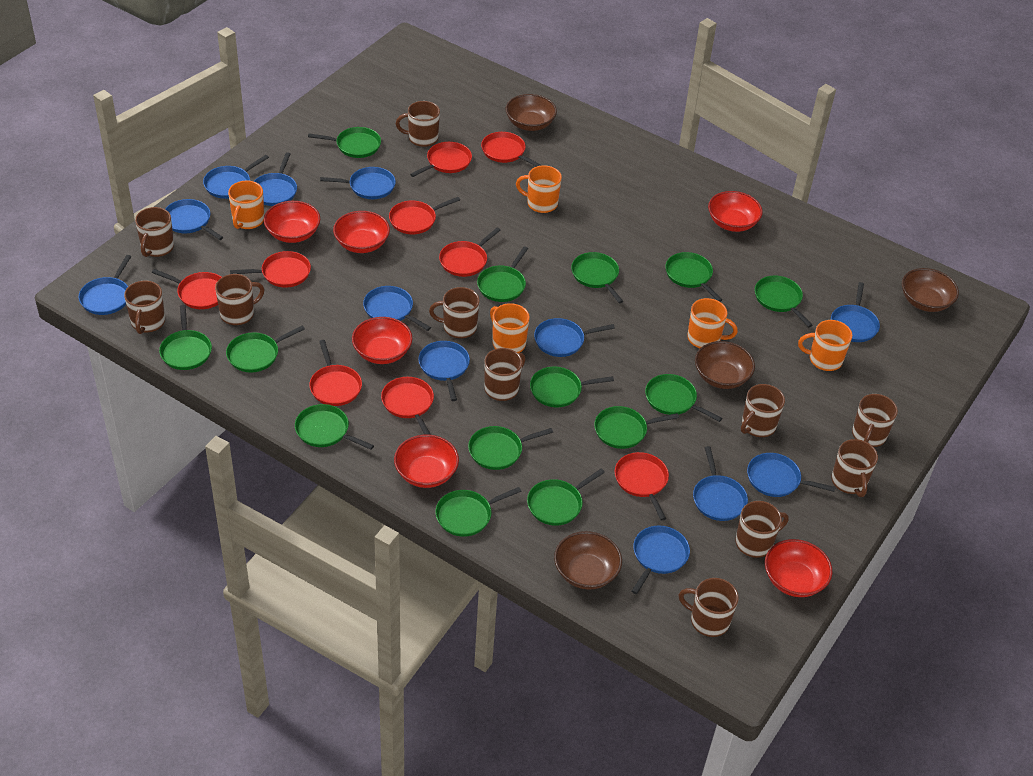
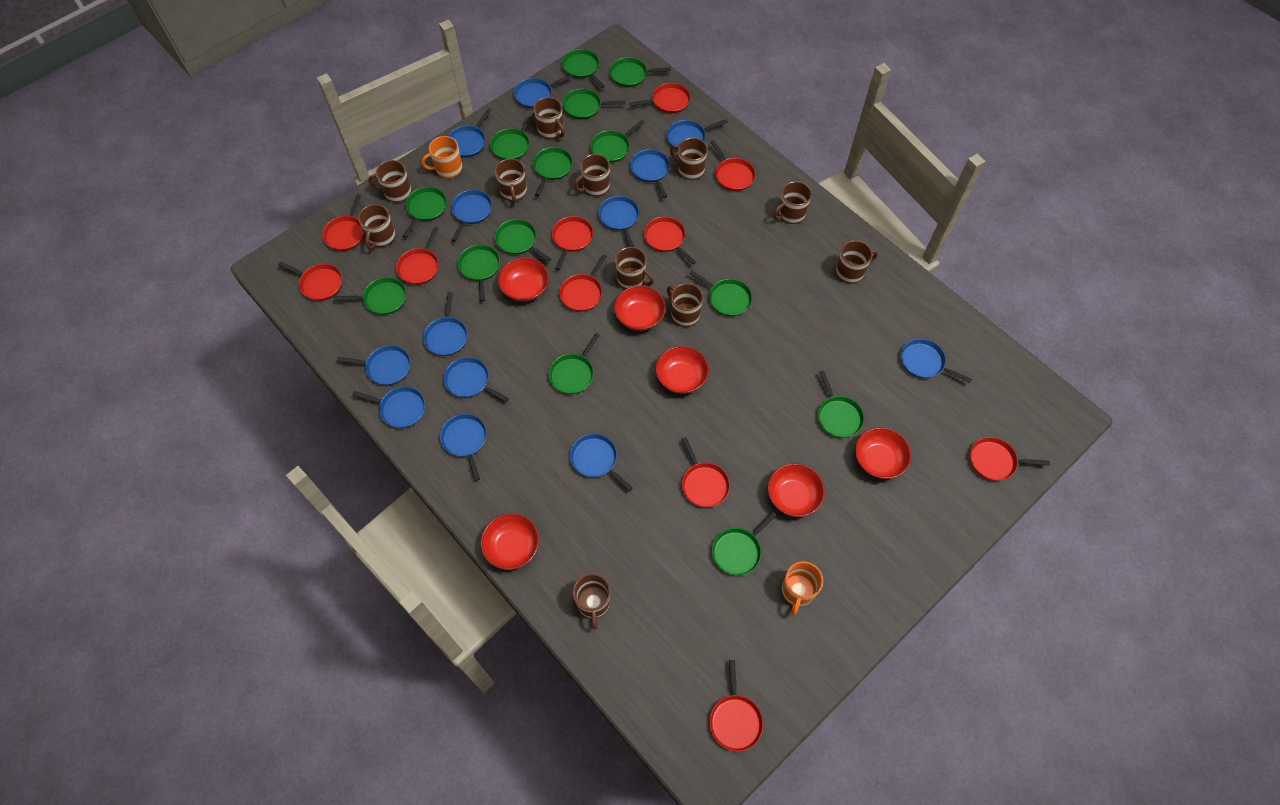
blue pan: 12 -> 13
brown bowl: 4 -> 0
orange mug: 5 -> 2
red pan: 9 -> 11

